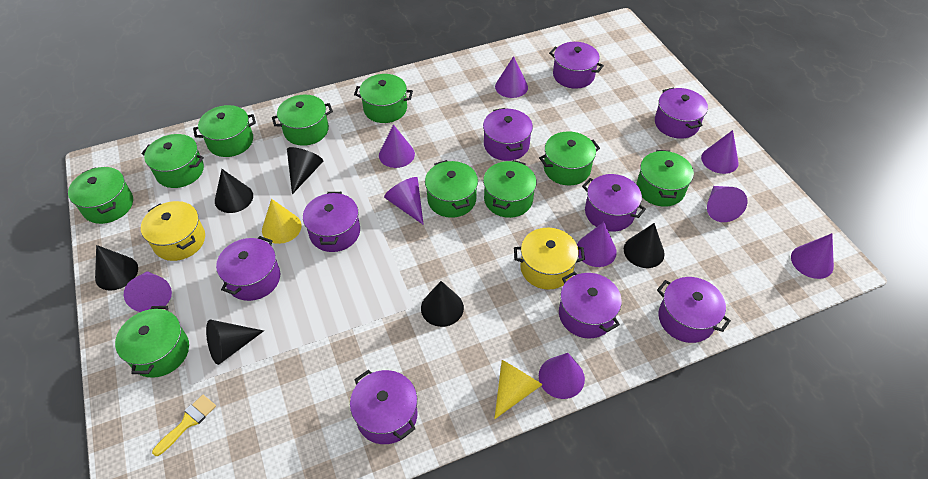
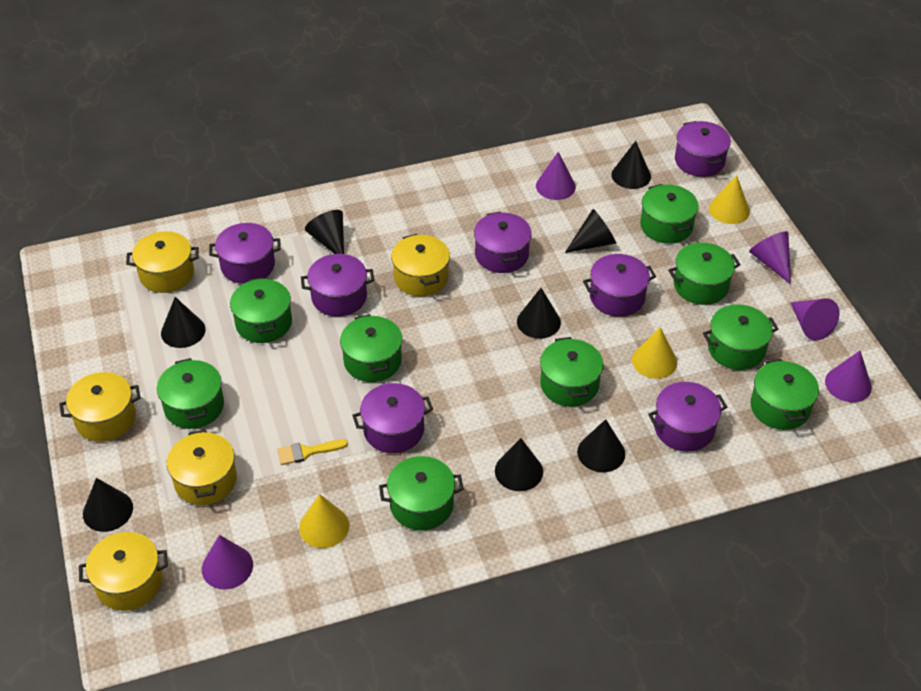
black cone: 6 -> 8
green pot: 10 -> 9
purple cone: 9 -> 5
purple pot: 9 -> 7
yellow cone: 2 -> 3
yellow pot: 2 -> 5

